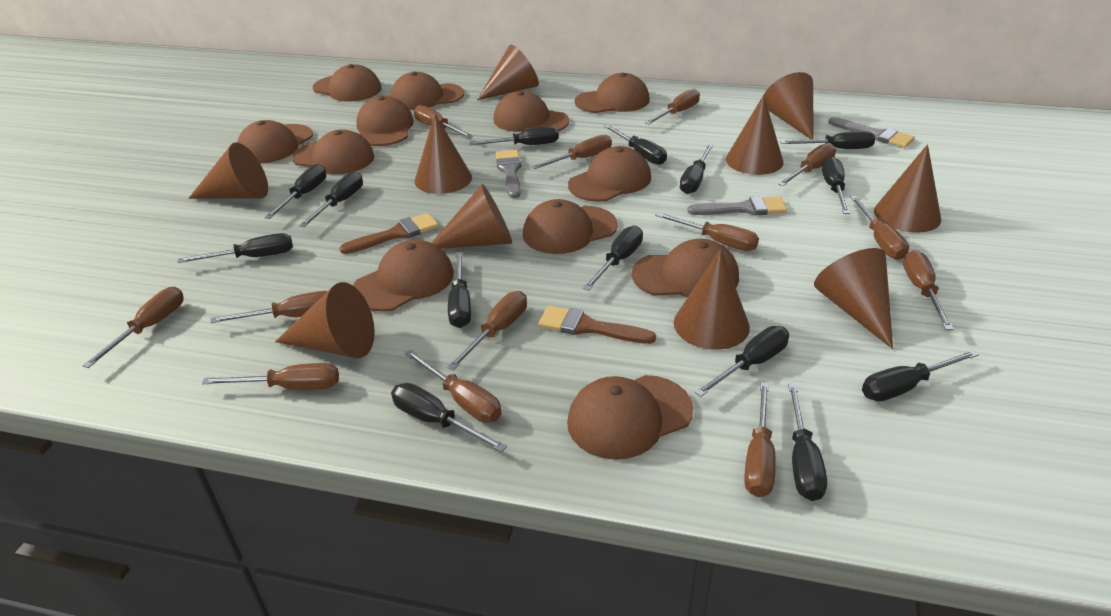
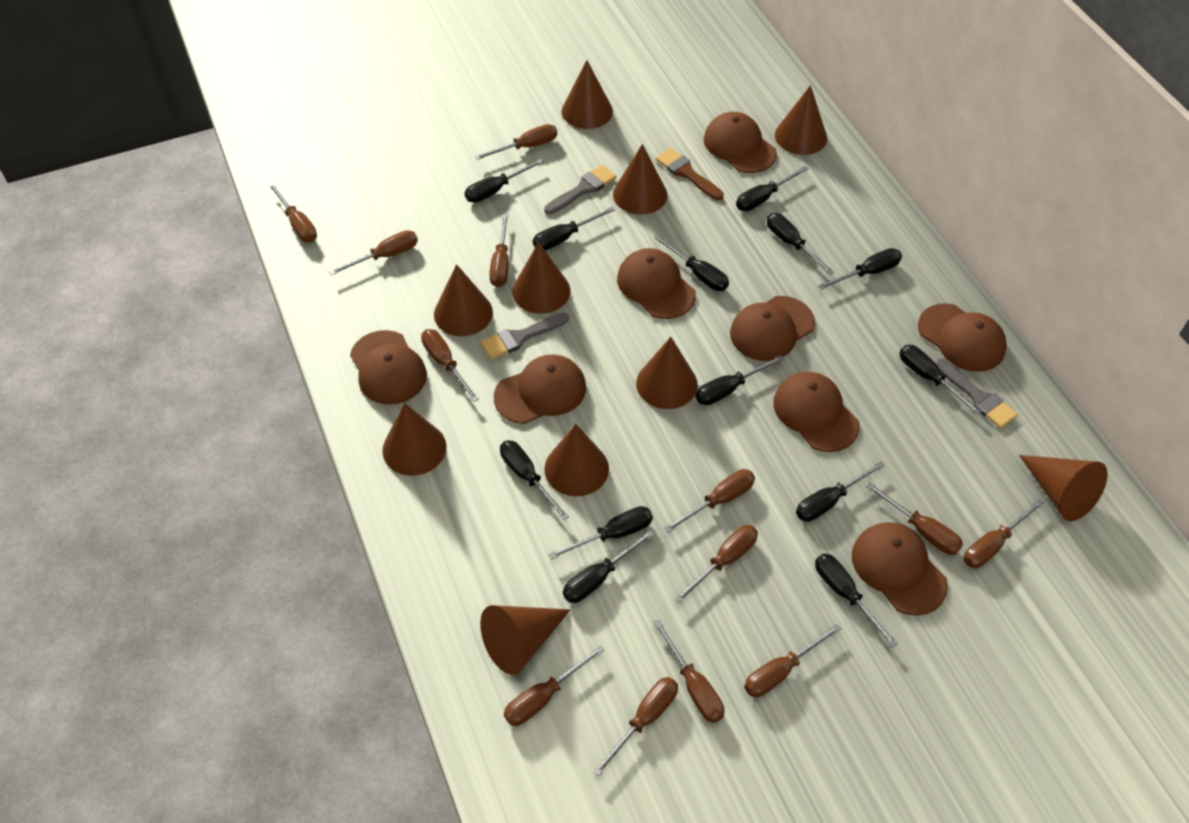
black screwdriver: 14 -> 13
brown brush: 2 -> 1
brown cap: 12 -> 8

